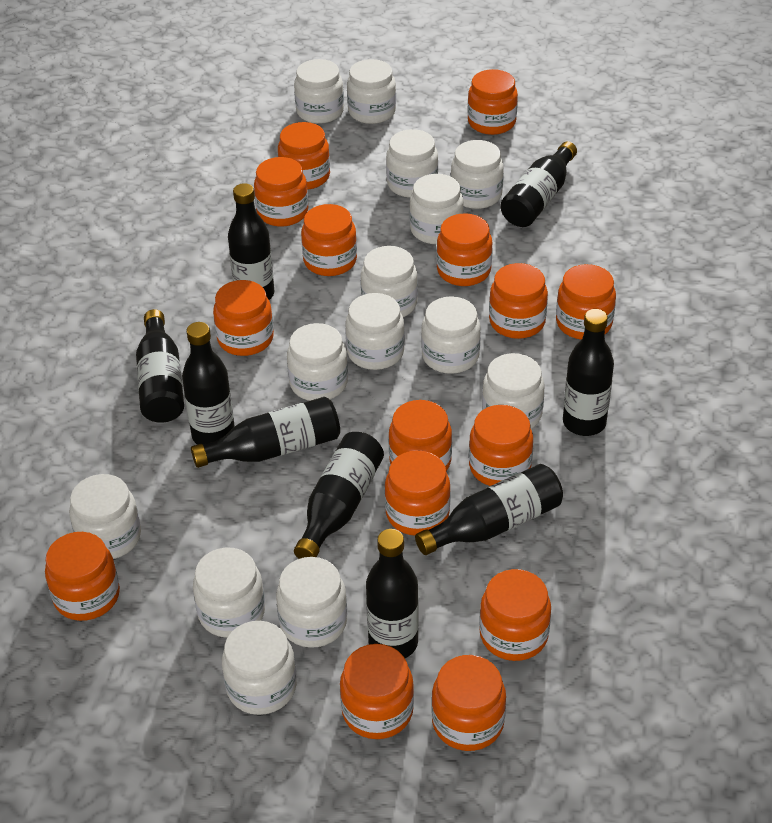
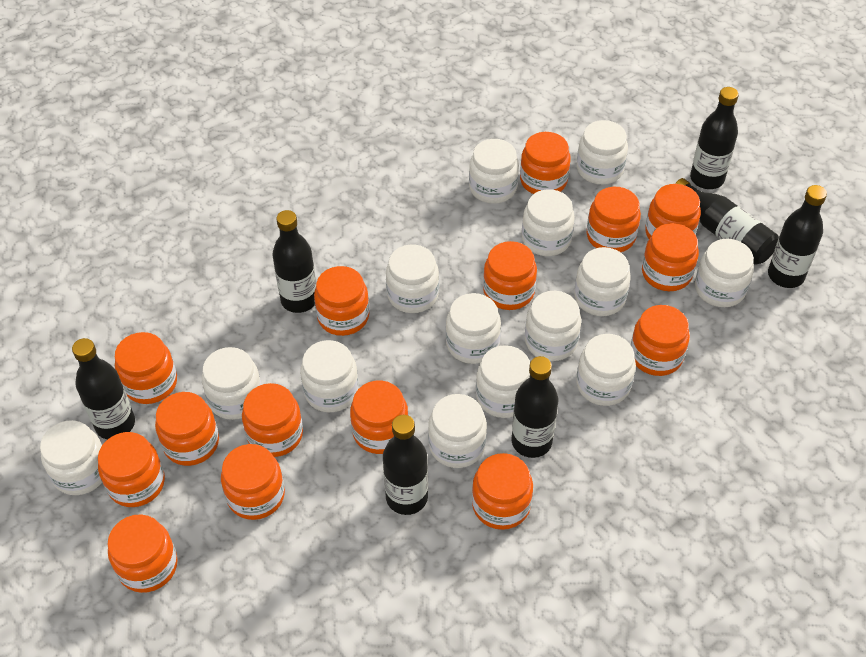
black bottle: 9 -> 7

